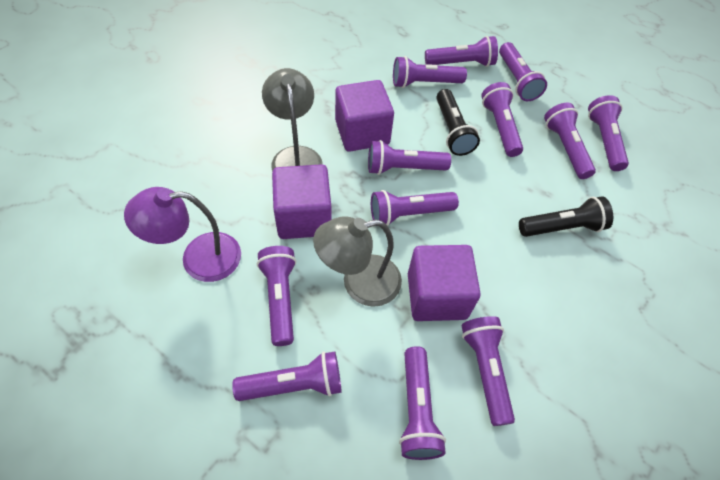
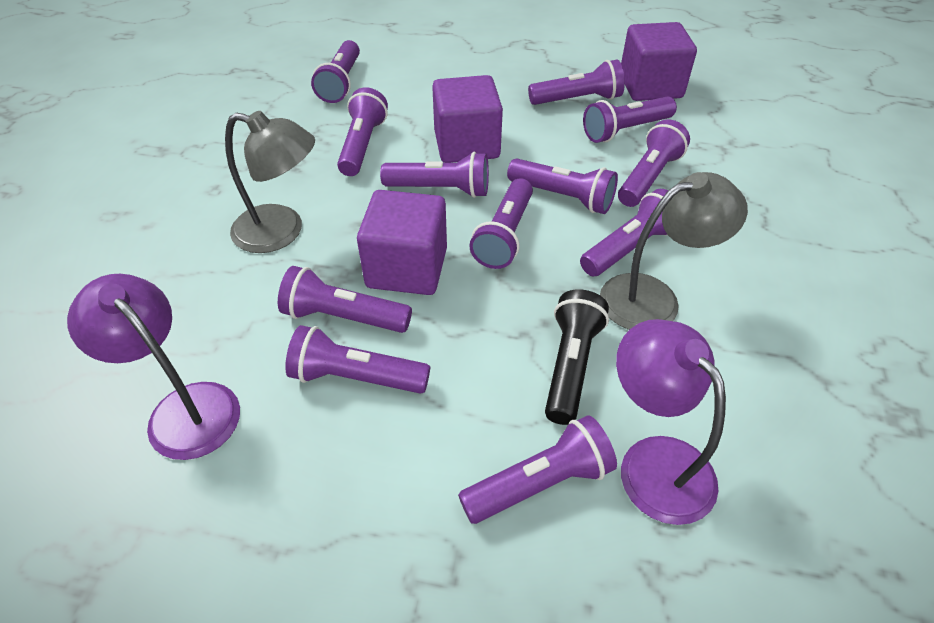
black flashlight: 2 -> 1
purple lamp: 1 -> 2

